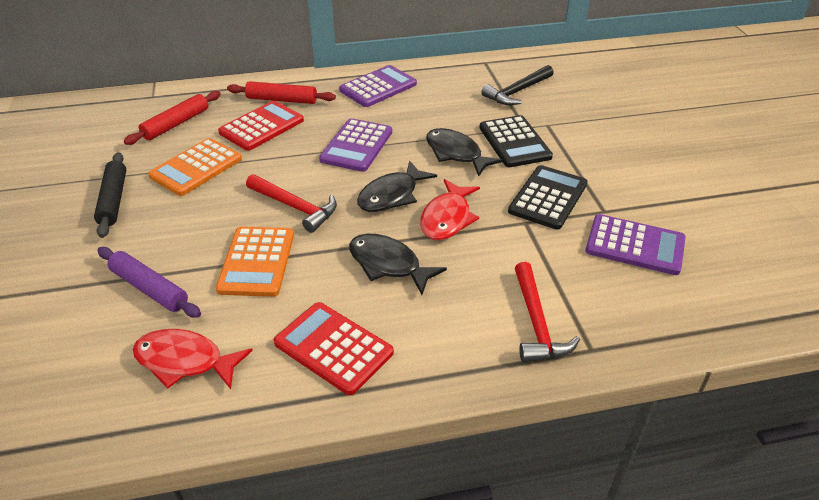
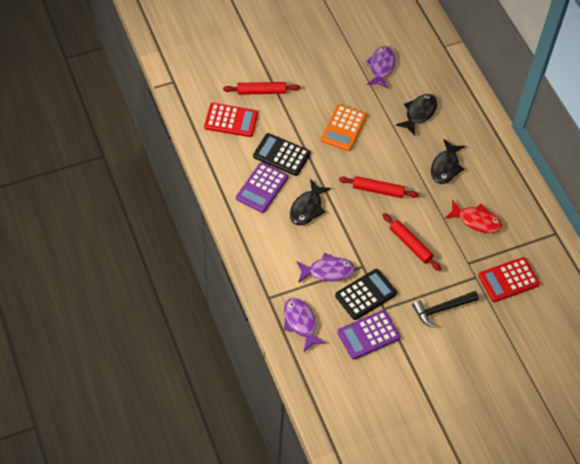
black rolling pin: 1 -> 0
orange calculator: 2 -> 1
purple calculator: 3 -> 2
purple fish: 0 -> 3
purple rolling pin: 1 -> 0
red fish: 2 -> 1
red hammer: 2 -> 0
red rolling pin: 2 -> 3

